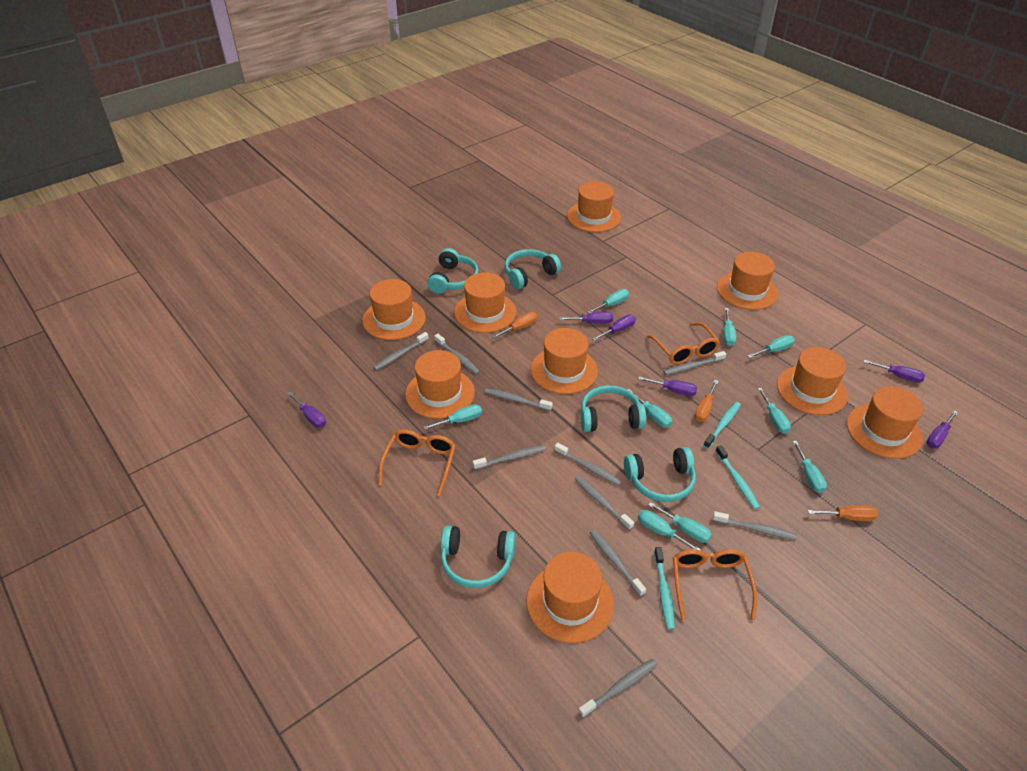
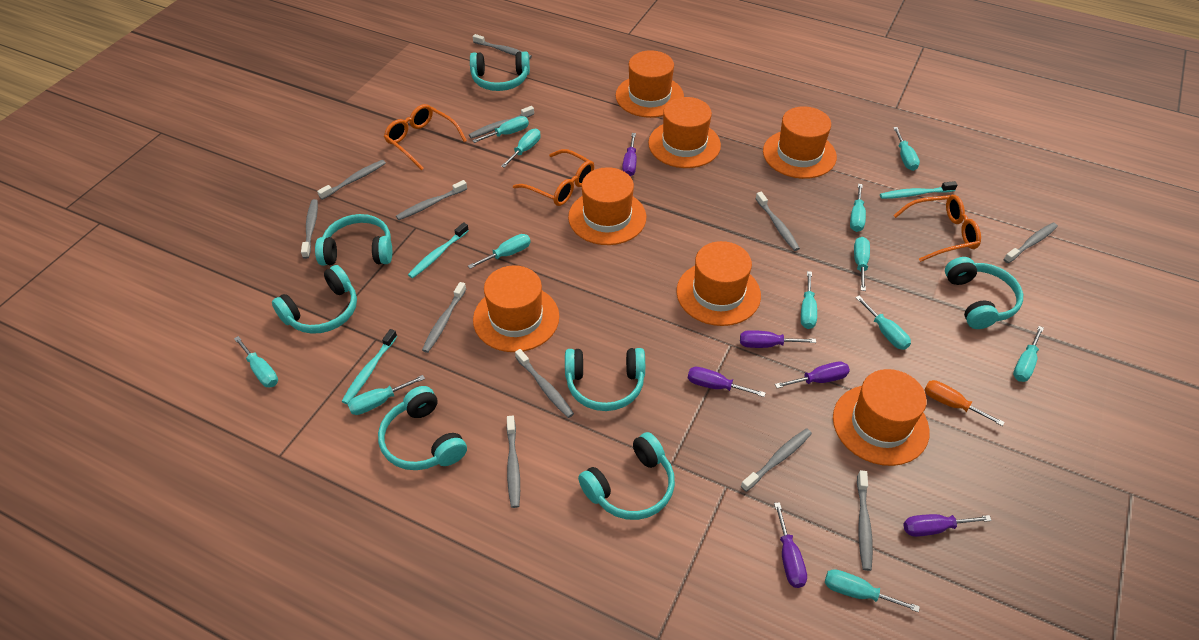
grey toothbrush: 10 -> 12
orange hat: 9 -> 7
orange screwdriver: 3 -> 1
turquoise headphones: 5 -> 7
turquoise screwdriver: 9 -> 12

